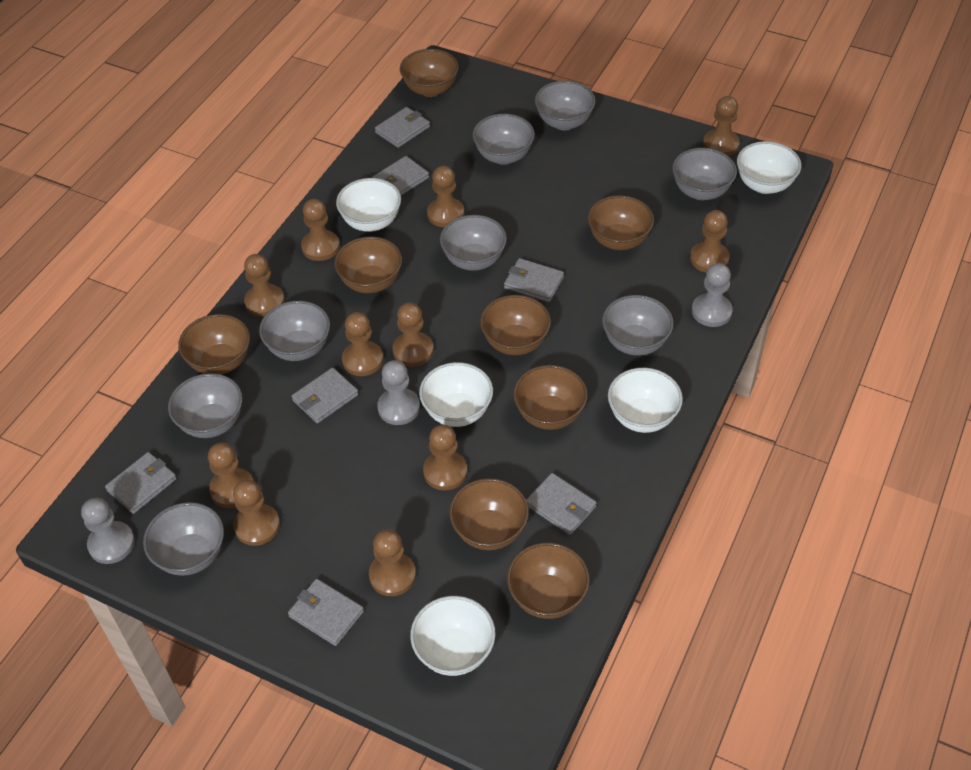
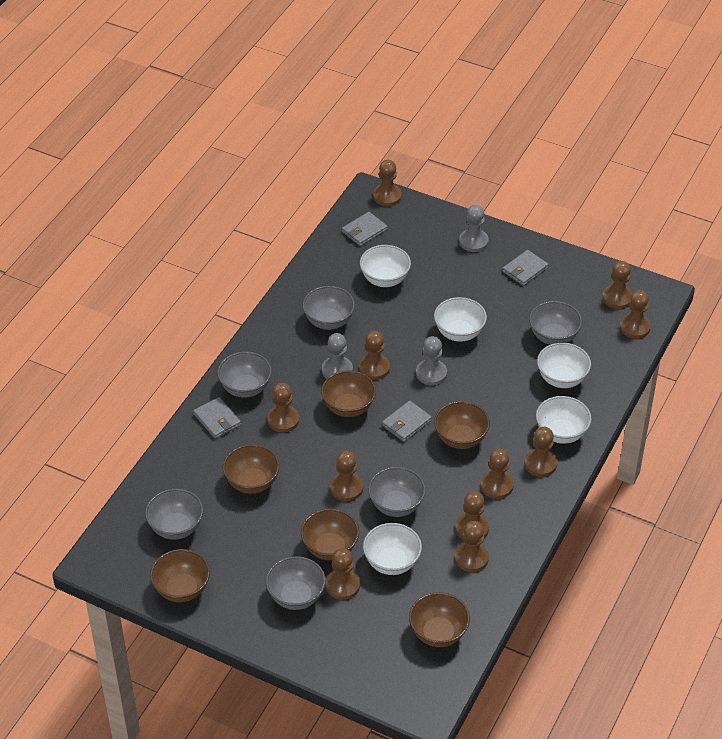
brown bowl: 8 -> 6
grey bowl: 8 -> 6
grey wallet: 7 -> 4

